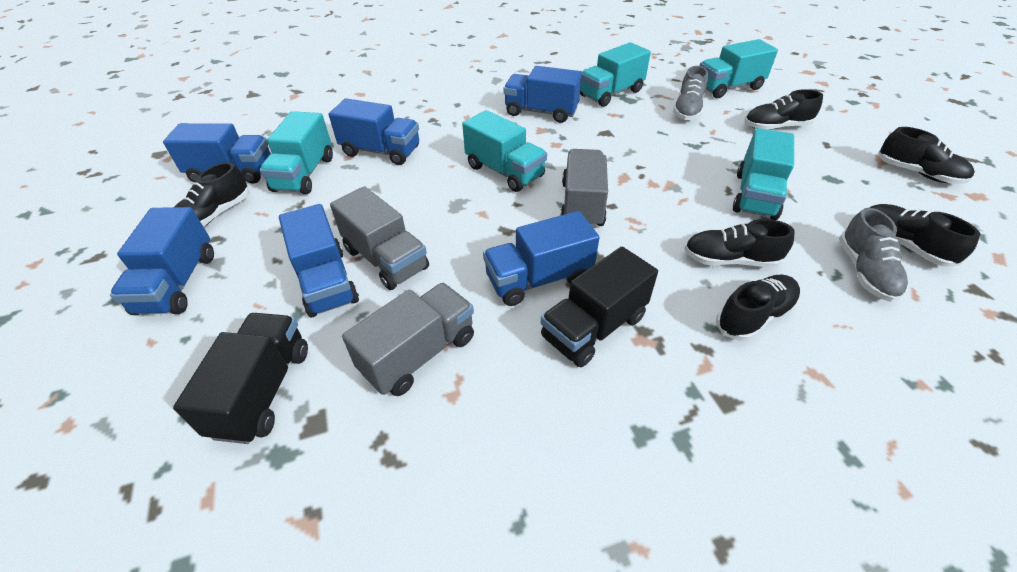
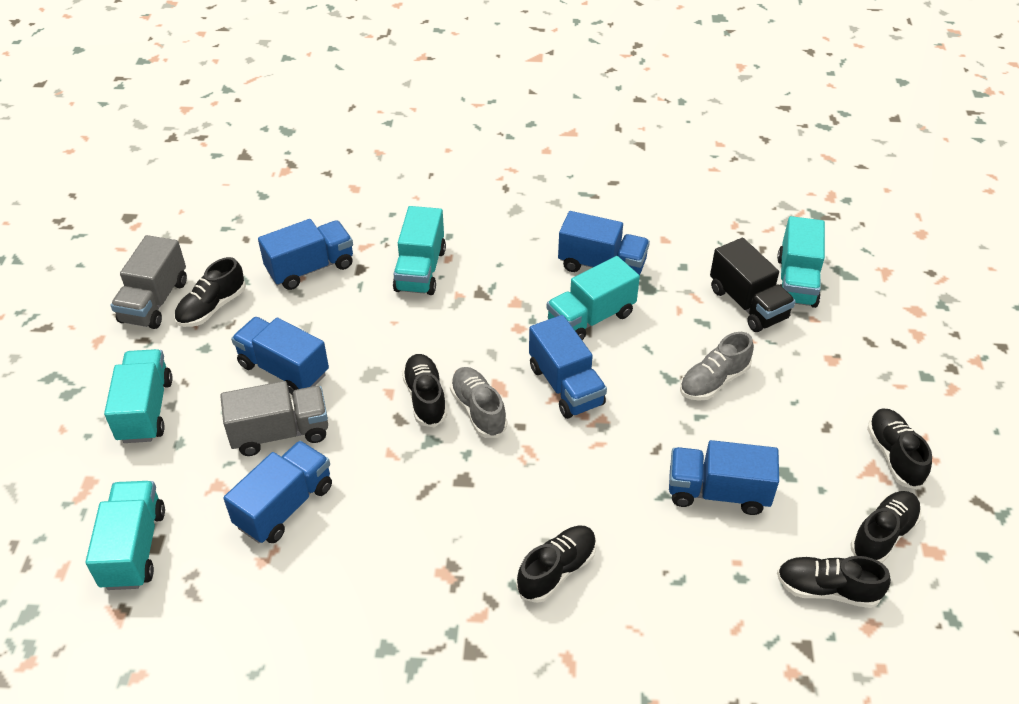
black truck: 2 -> 1
grey truck: 3 -> 2

